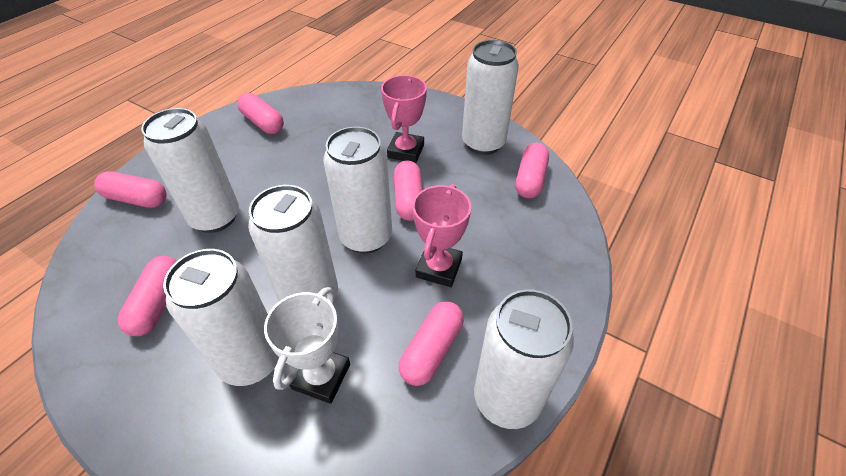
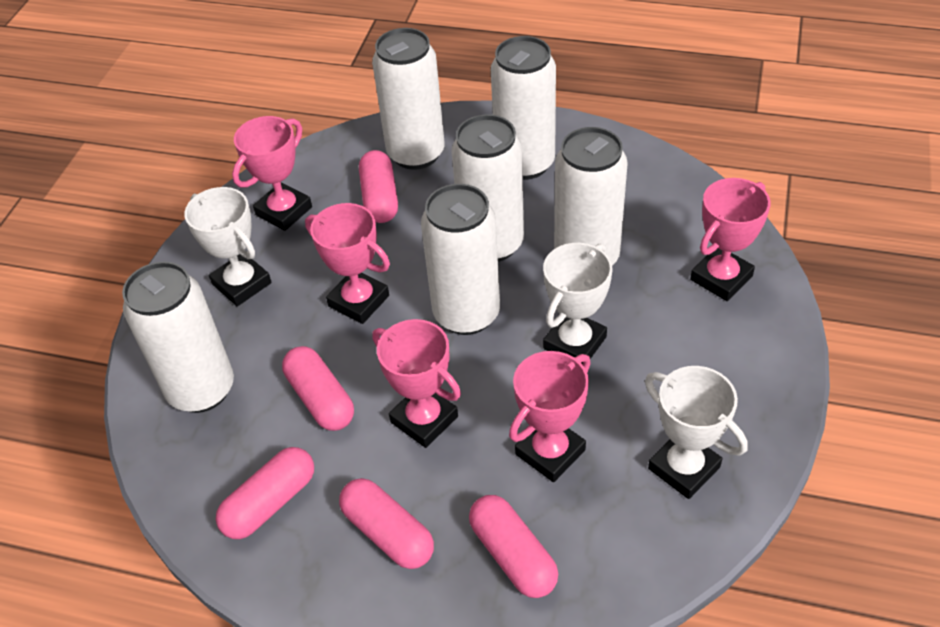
pink capsule: 6 -> 5
pink trophy: 2 -> 5
white trophy: 1 -> 3

